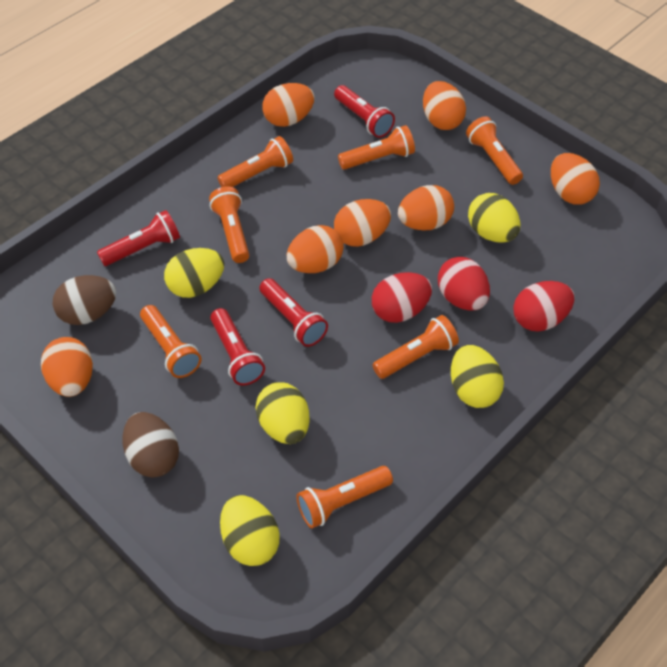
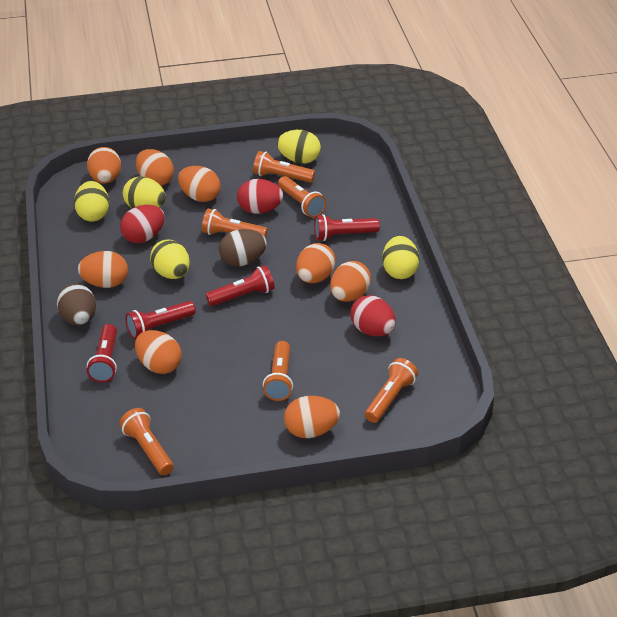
orange egg: 7 -> 8
orange flashlight: 7 -> 6

